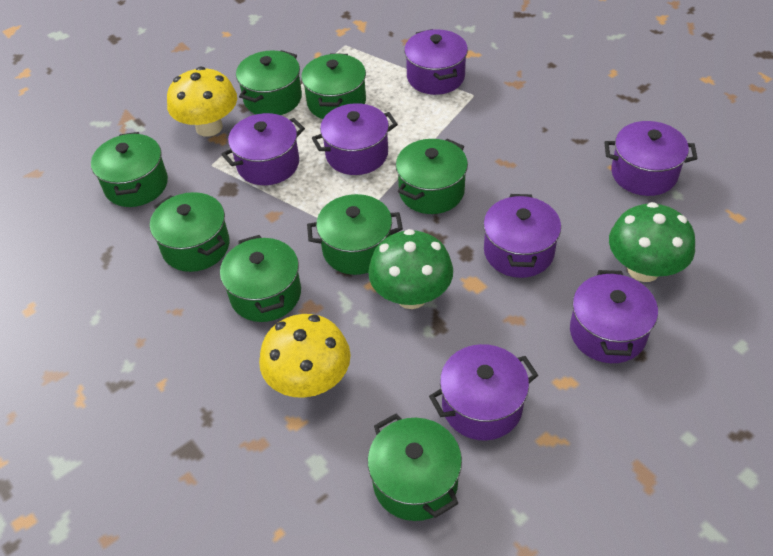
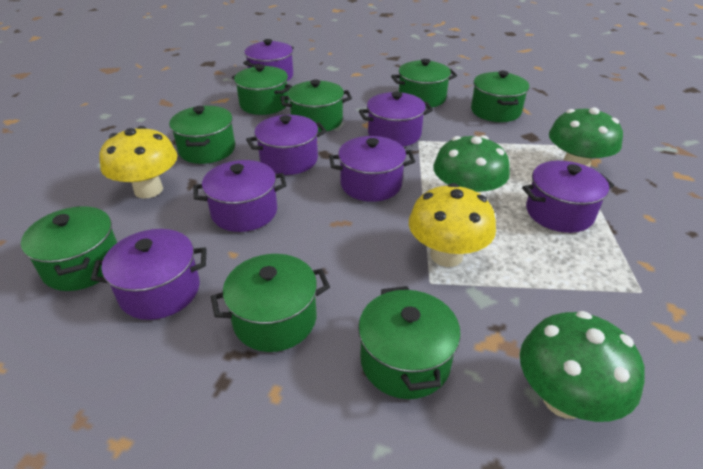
green mushroom: 2 -> 3

